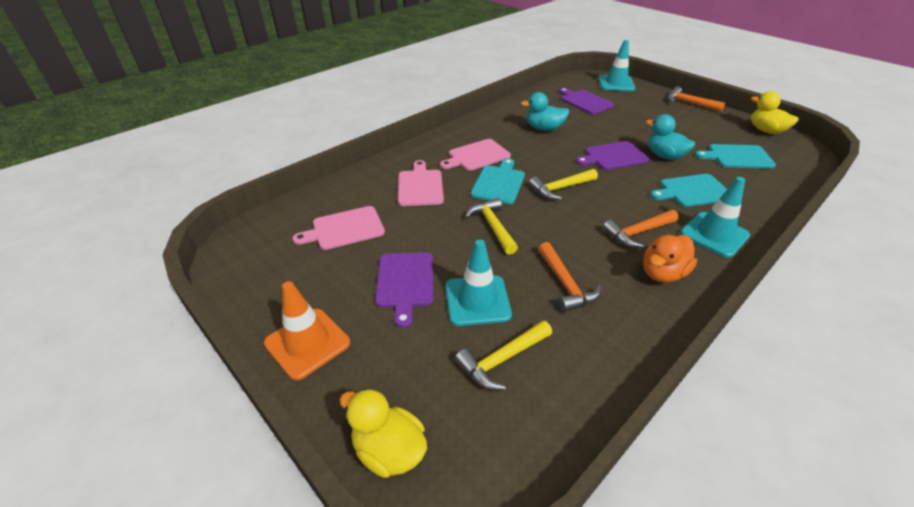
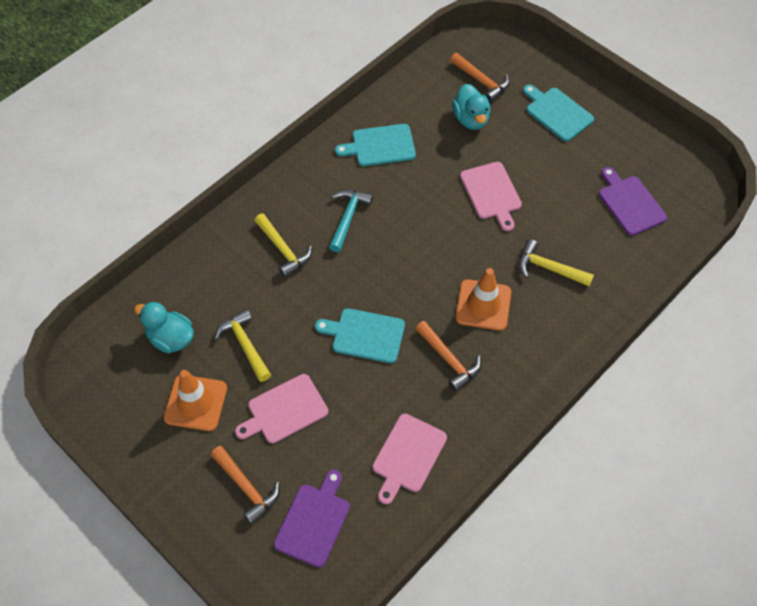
orange duck: 1 -> 0
orange traffic cone: 1 -> 2
purple cutting board: 3 -> 2
turquoise hammer: 0 -> 1
turquoise traffic cone: 3 -> 0
yellow duck: 2 -> 0

